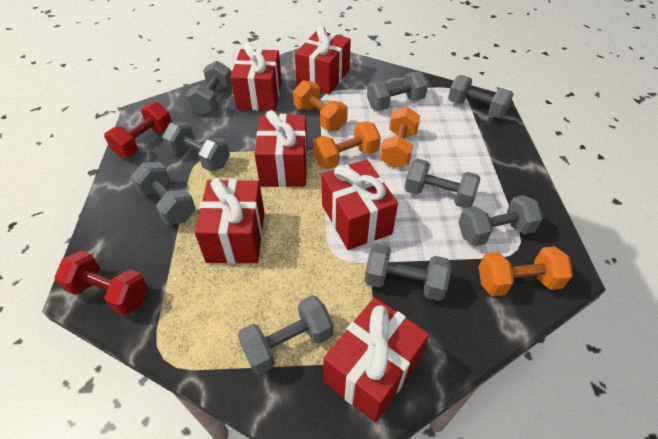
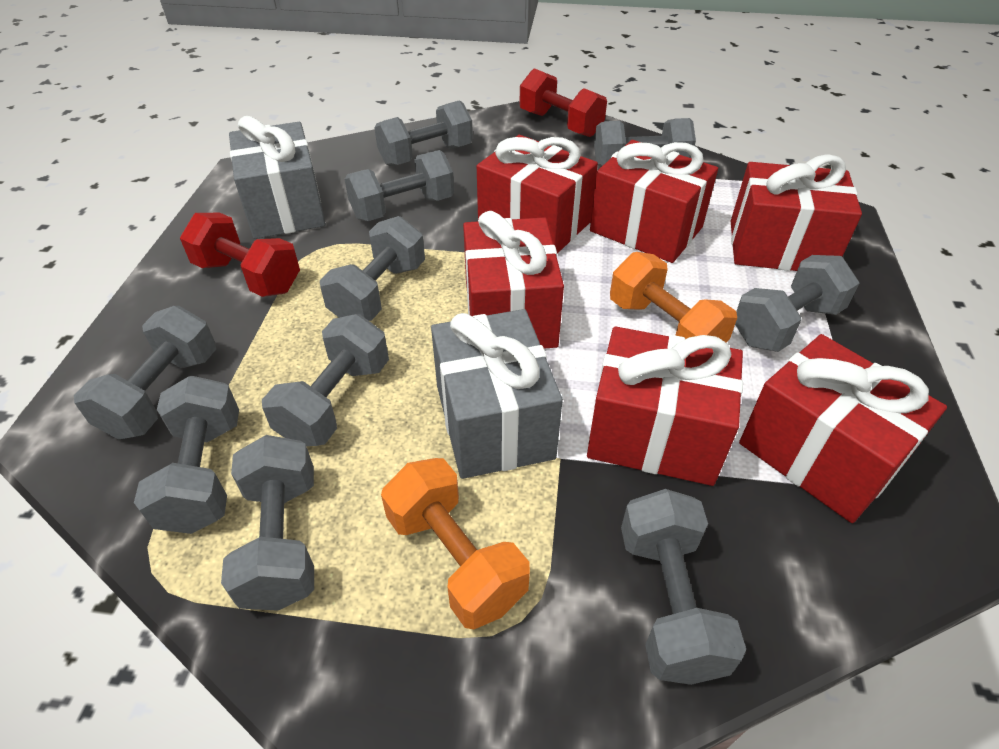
grey dumbbell: 9 -> 10
grey gift: 0 -> 2
orange dumbbell: 4 -> 2

